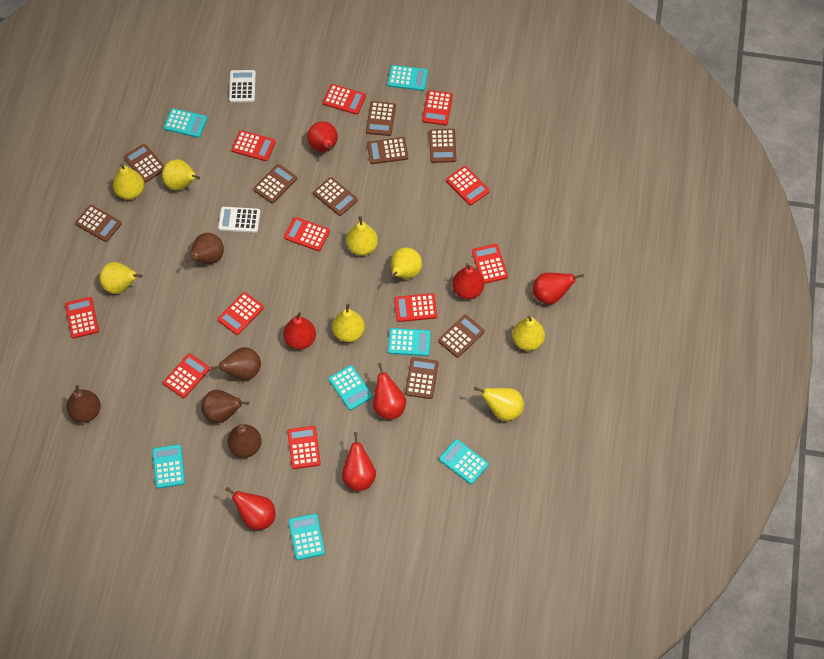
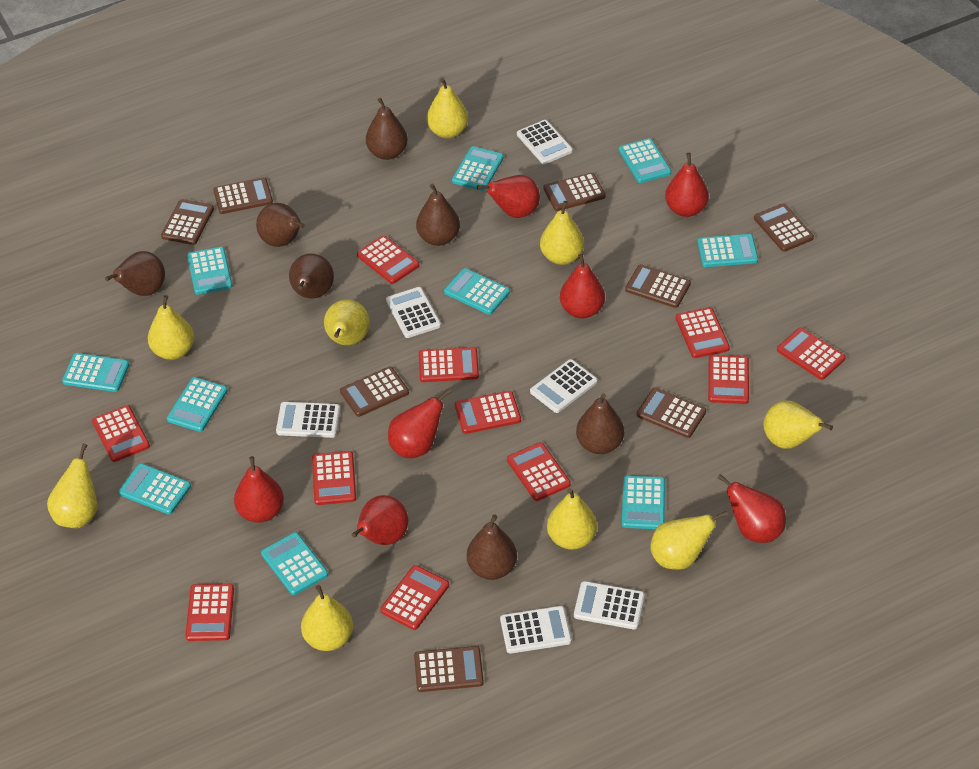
brown calculator: 9 -> 8
brown pear: 5 -> 7
turquoise calculator: 7 -> 10
white calculator: 2 -> 6
yellow pear: 8 -> 9

